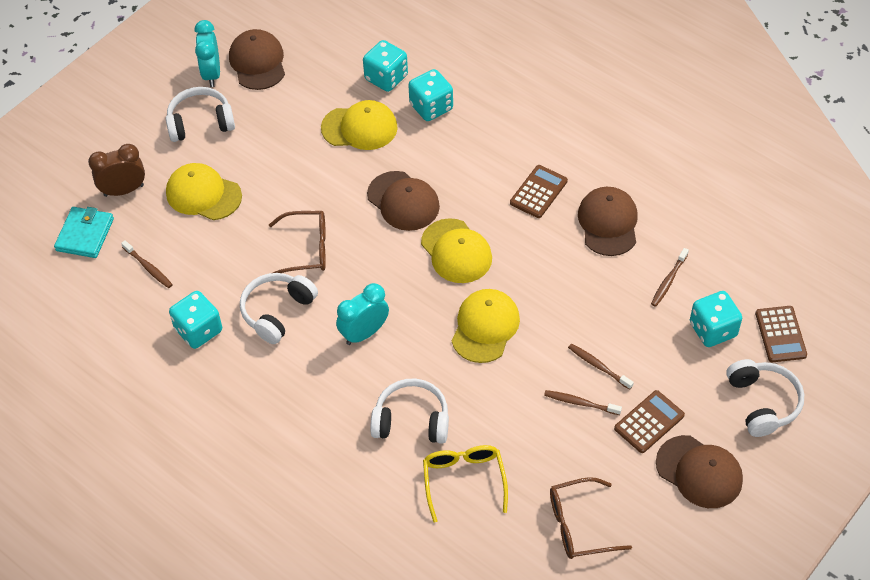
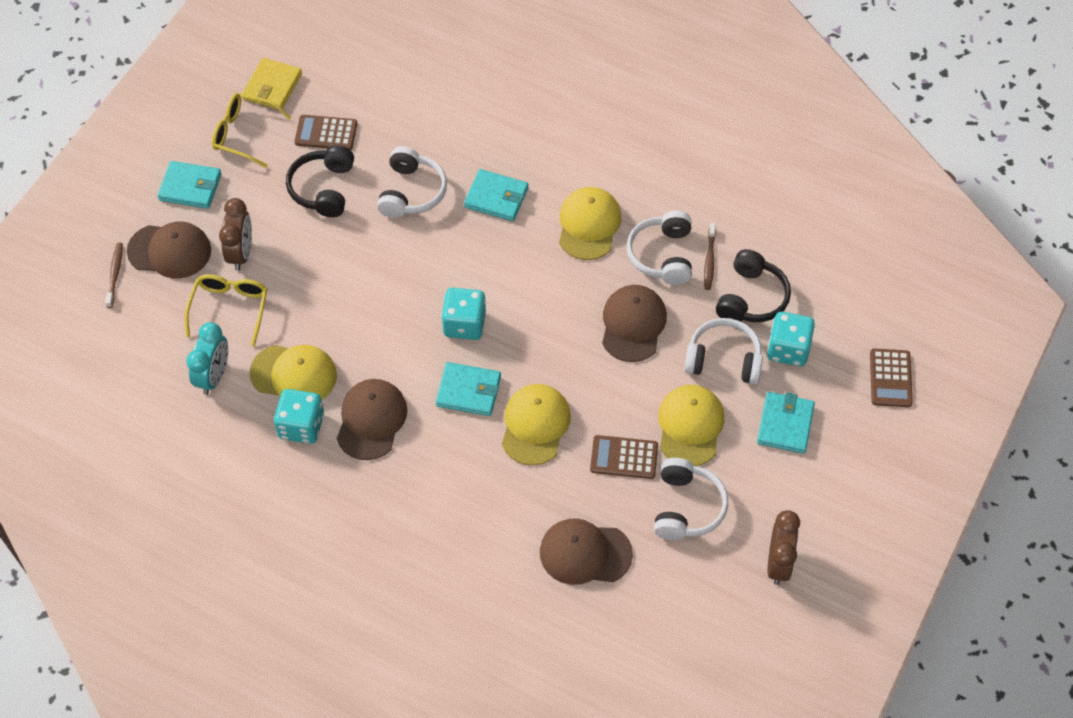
black headphones: 0 -> 2
brown clock: 1 -> 2
brown glasses: 2 -> 0
brown toothbrush: 4 -> 2
turquoise clock: 2 -> 1
turquoise dice: 4 -> 3
turquoise wallet: 1 -> 4
yellow glasses: 1 -> 2
yellow wallet: 0 -> 1

